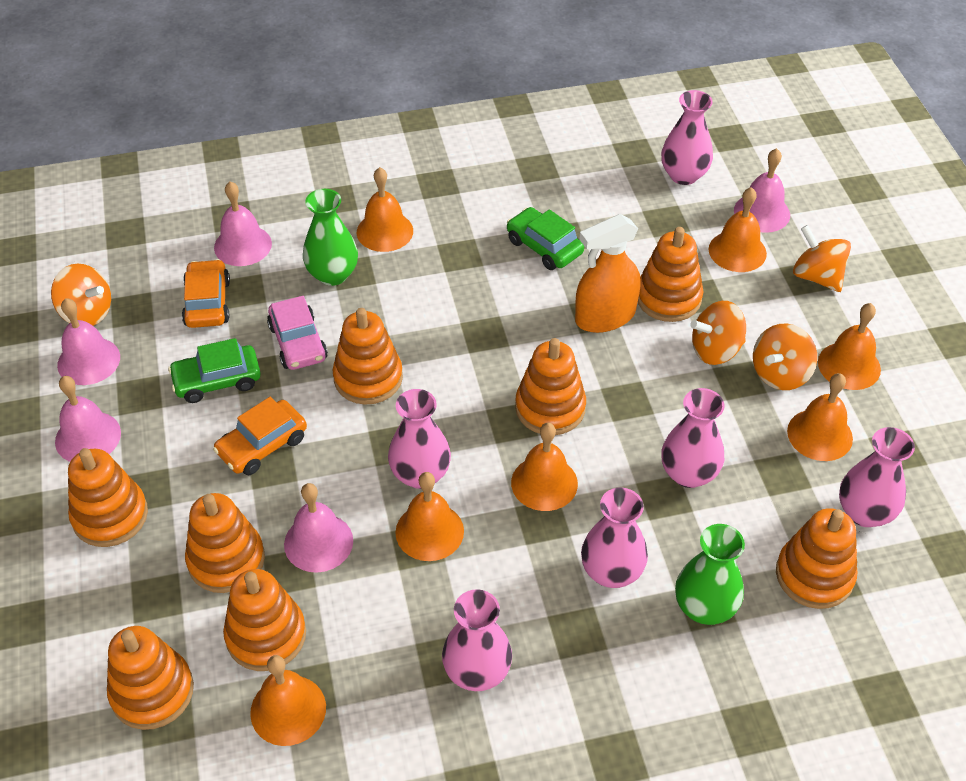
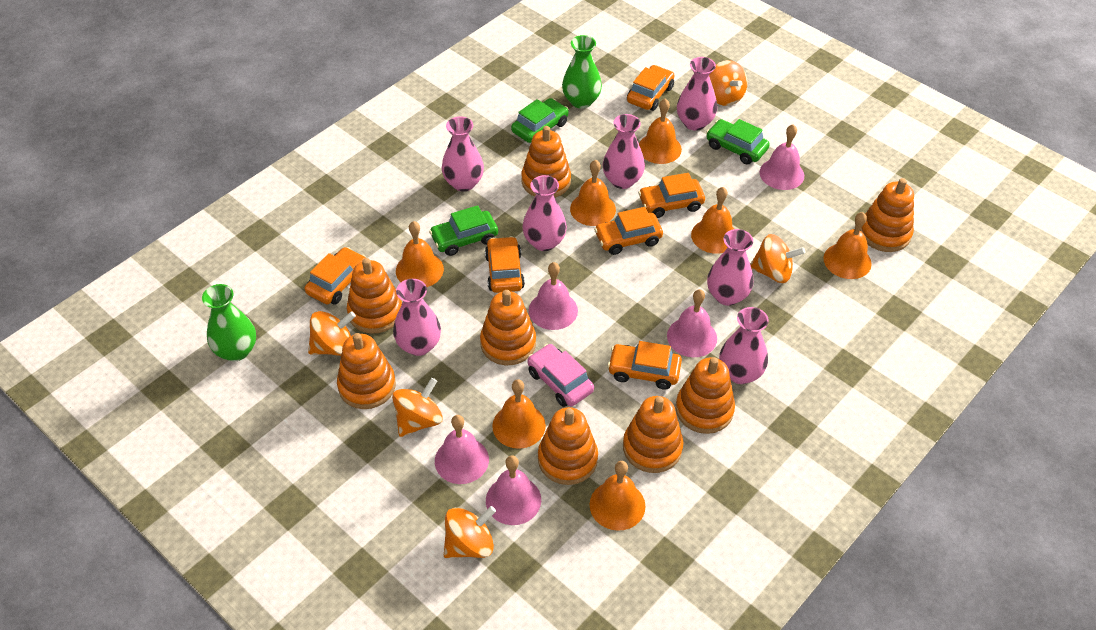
green car: 2 -> 3
orange car: 2 -> 6
orange spinning top: 4 -> 5
orange spray bottle: 1 -> 0
pink vase: 6 -> 7

